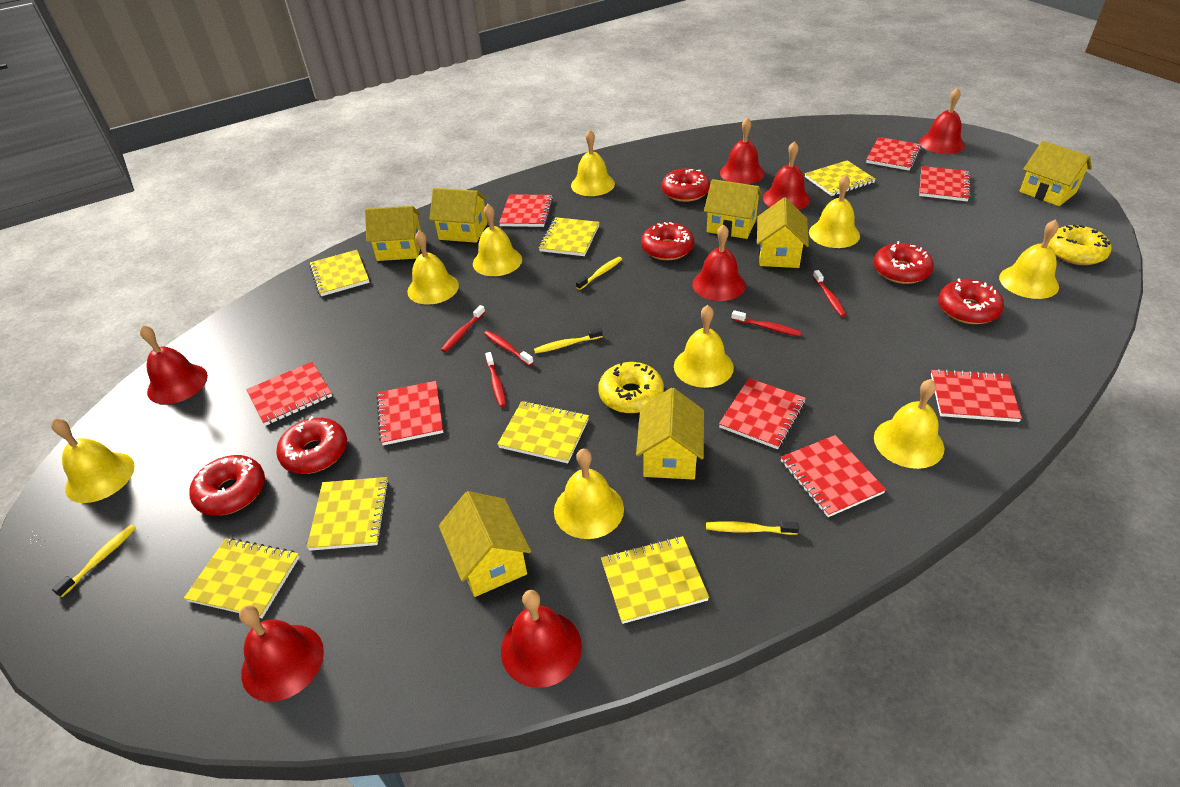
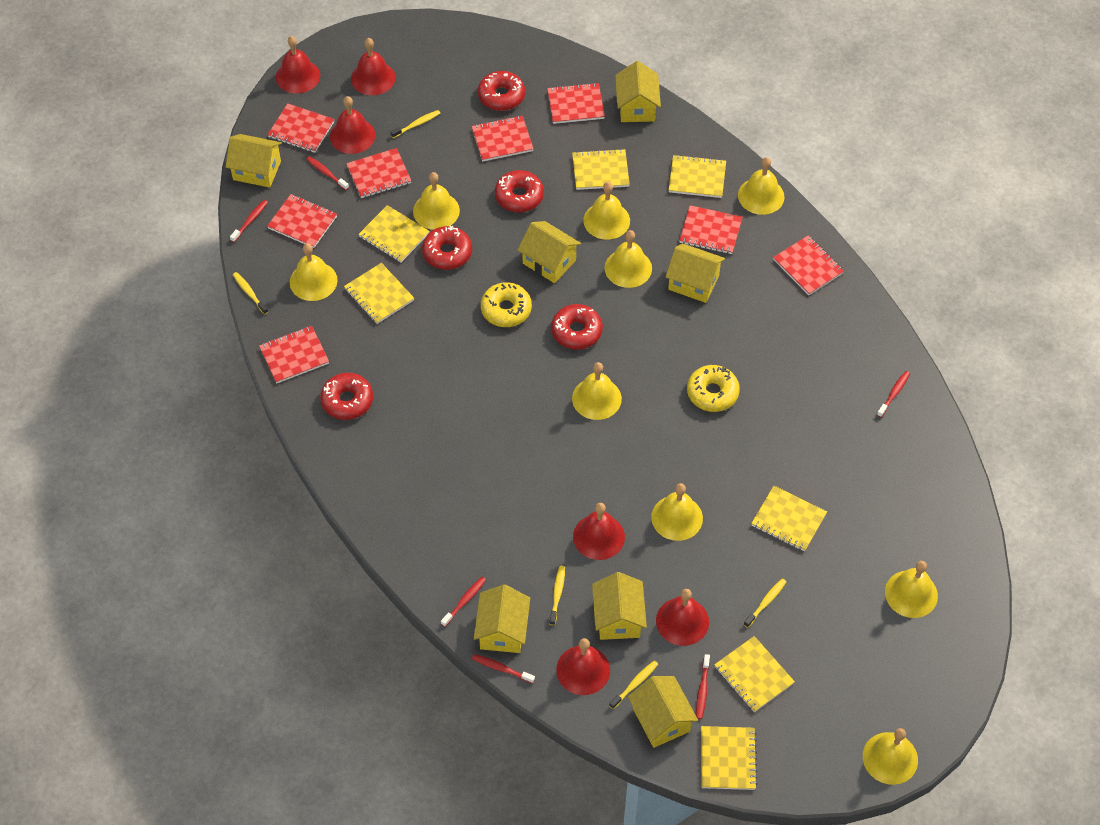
red bell: 7 -> 6
red donut: 6 -> 5
red toothbrush: 5 -> 6
yellow toothbrush: 4 -> 5

